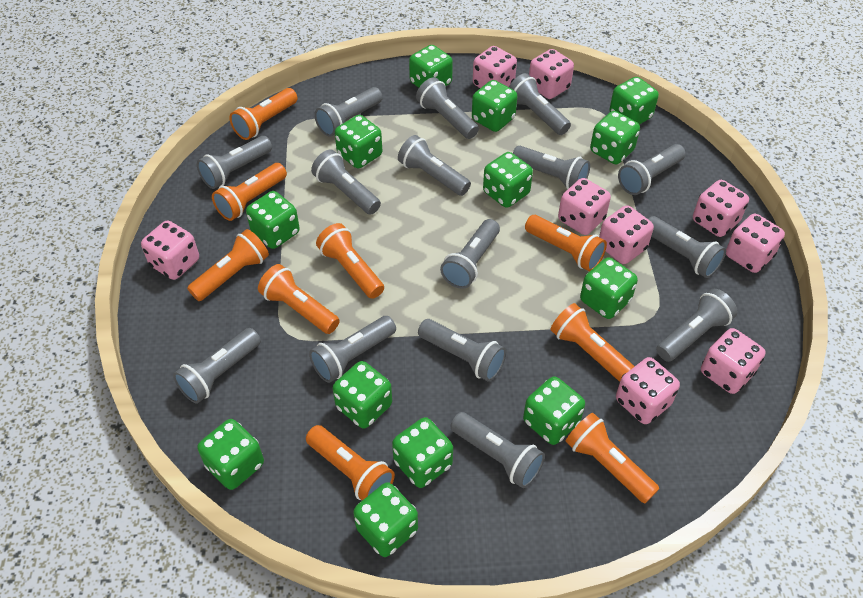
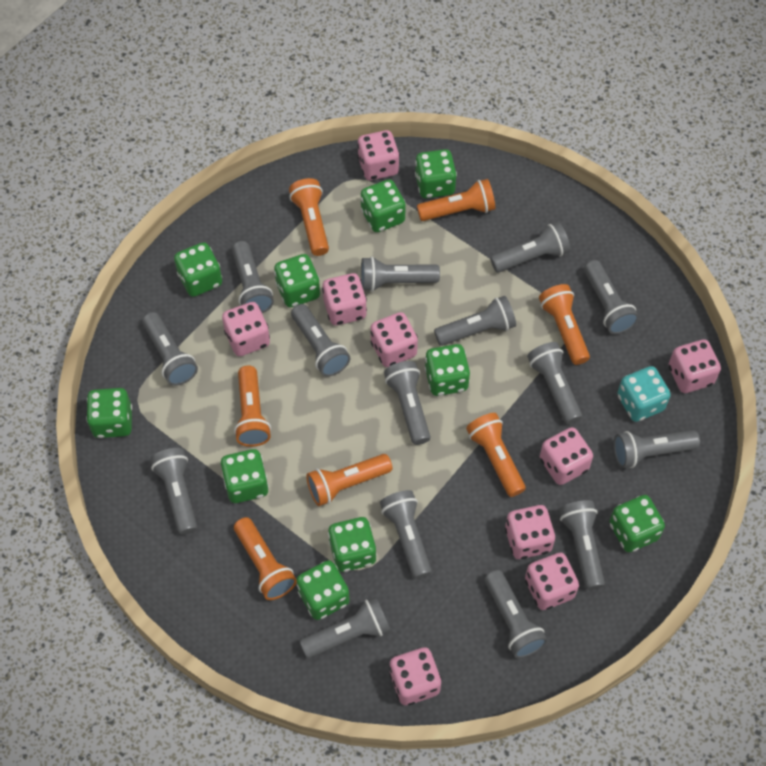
green dice: 13 -> 10
orange flashlight: 9 -> 7
turquoise dice: 0 -> 1

